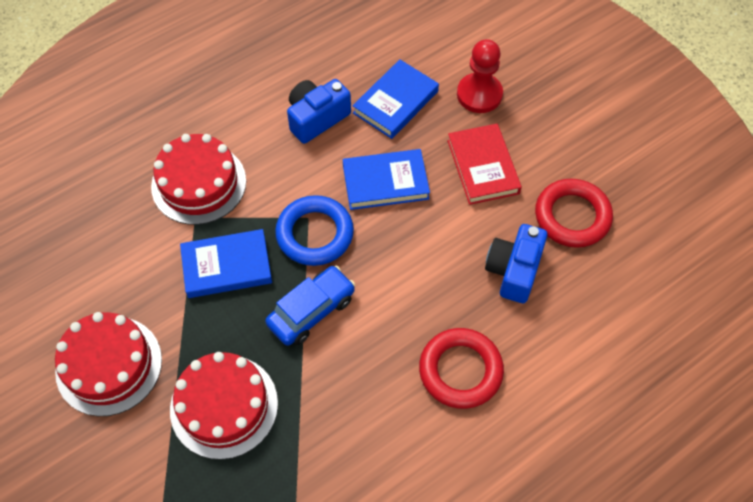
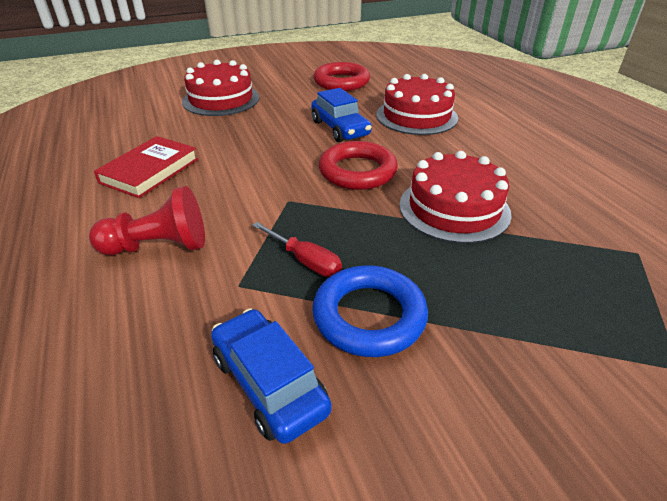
blue book: 3 -> 0
blue camera: 2 -> 0
blue car: 1 -> 2
red screwdriver: 0 -> 1

